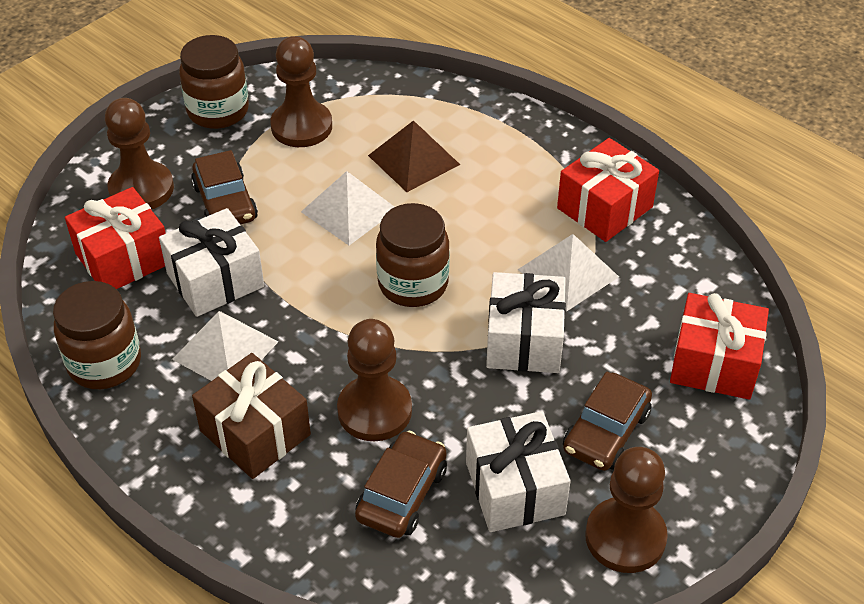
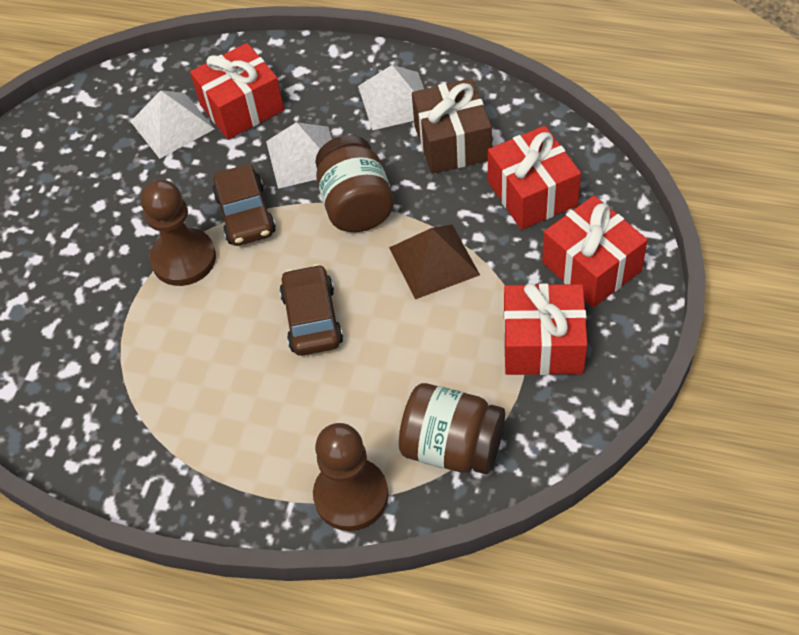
brown car: 3 -> 2
brown jar: 3 -> 2
brown pawn: 4 -> 2
red gift: 3 -> 4
white gift: 3 -> 0

